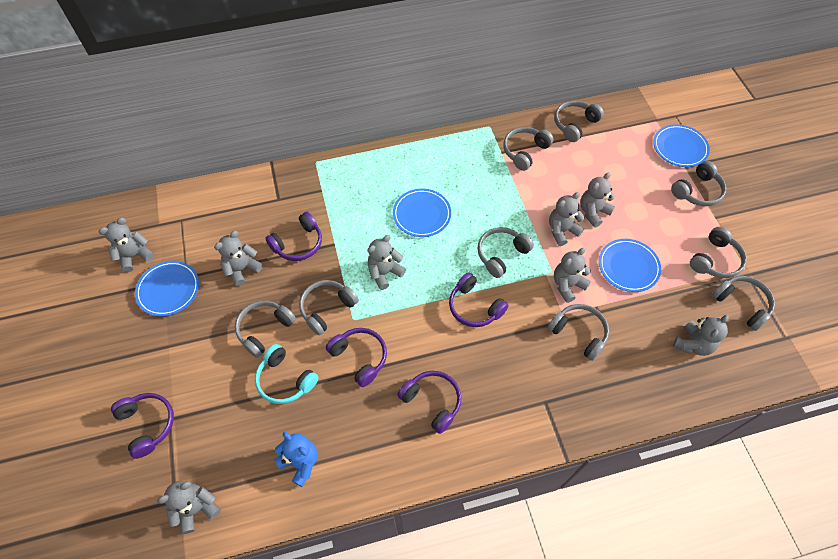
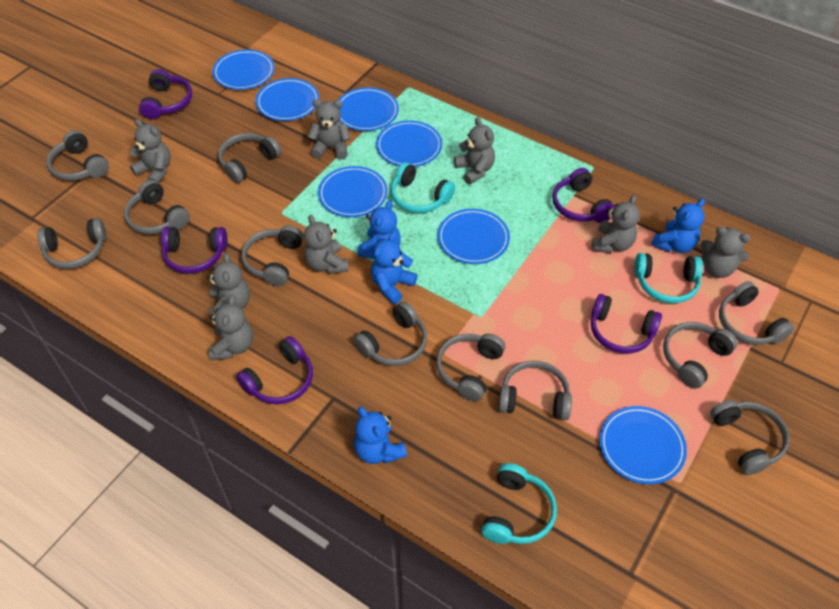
blue plate: 4 -> 7
blue teddy bear: 1 -> 4
grey headphones: 9 -> 11
turquoise headphones: 1 -> 3

